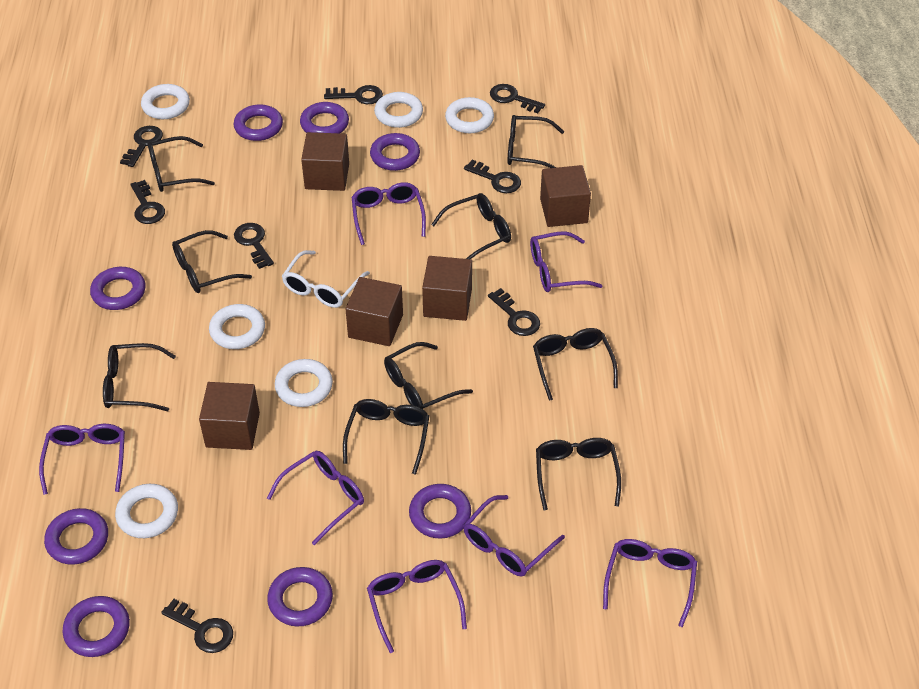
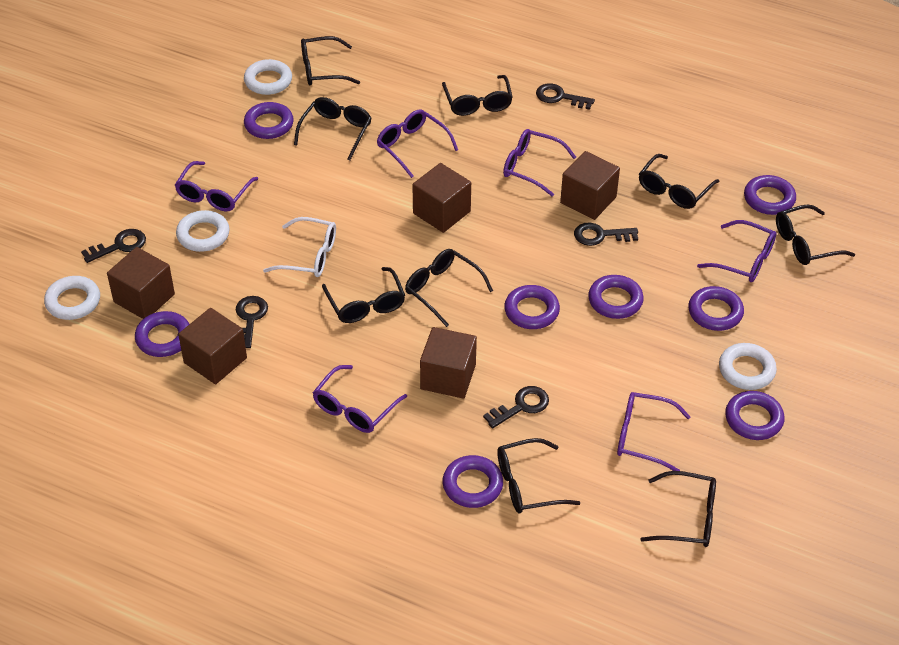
black key: 8 -> 5
purple glasses: 7 -> 6
white ring: 6 -> 4

